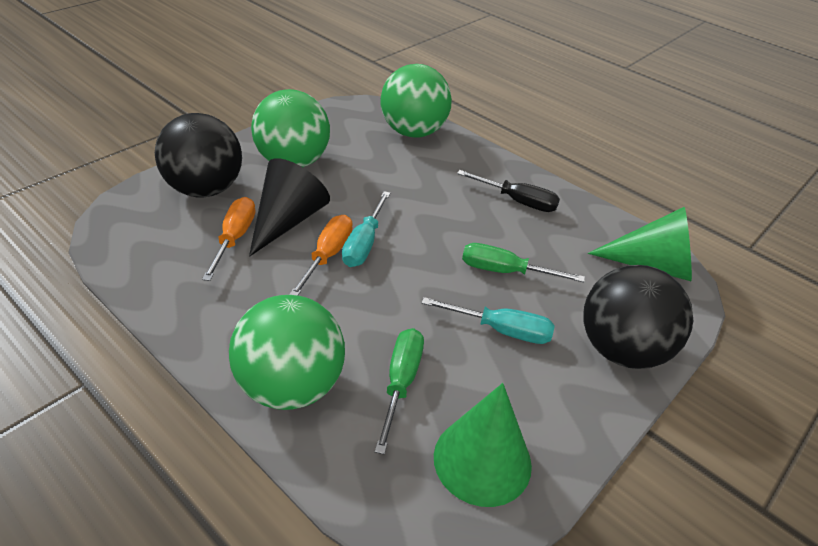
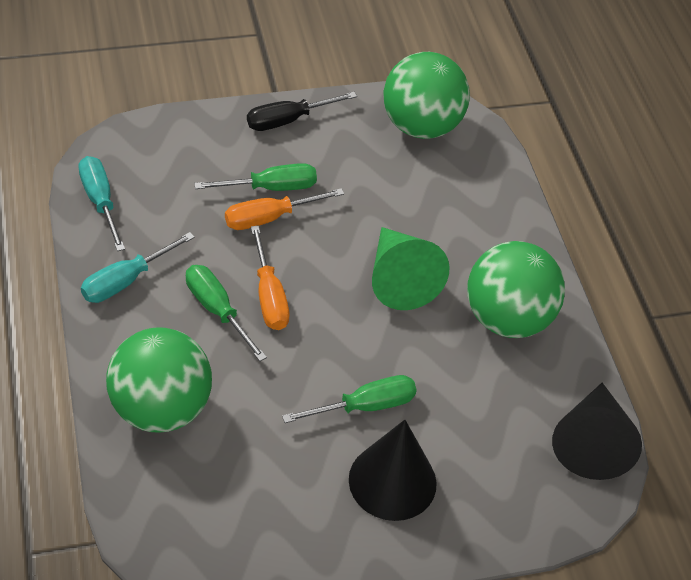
black ball: 2 -> 0
black cone: 1 -> 2
green cone: 2 -> 1
green screwdriver: 2 -> 3

